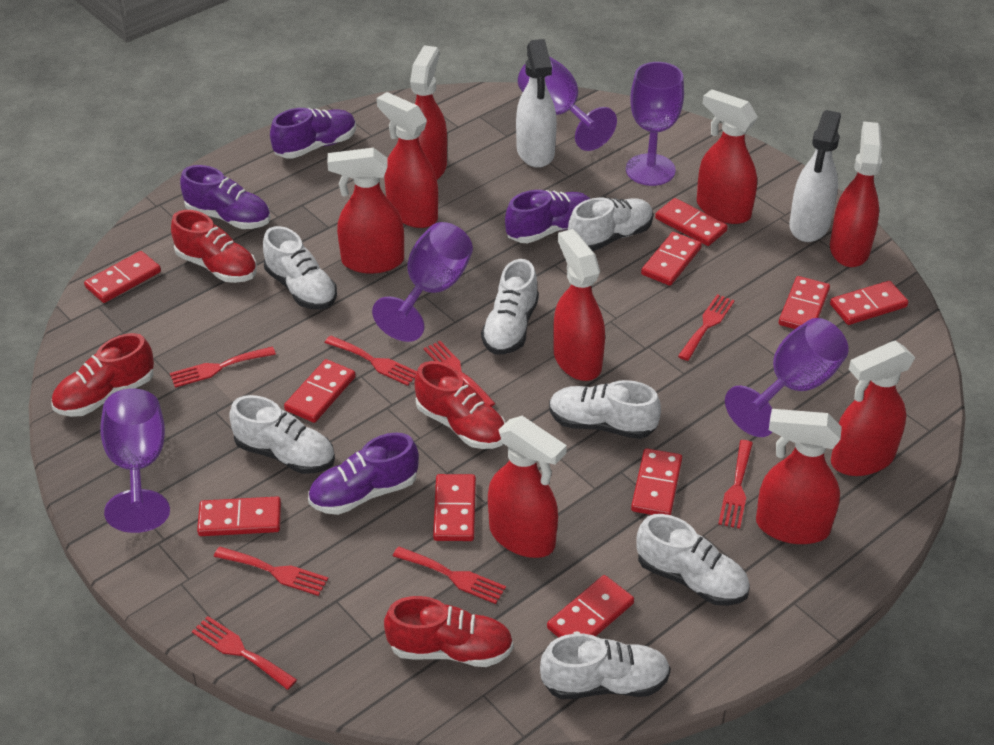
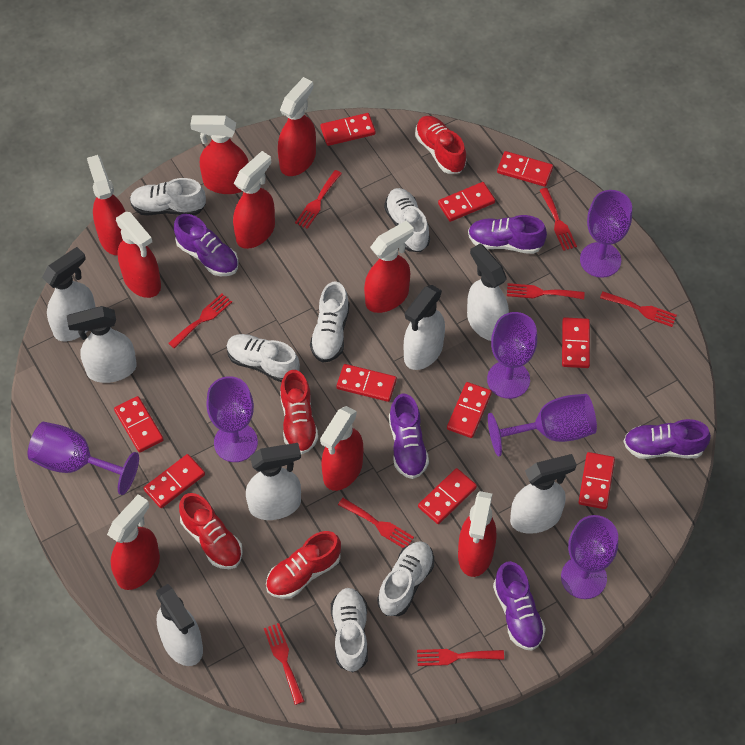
purple goblet: 5 -> 6
purple shoe: 4 -> 5
white shoe: 7 -> 6
white spray bottle: 2 -> 7

